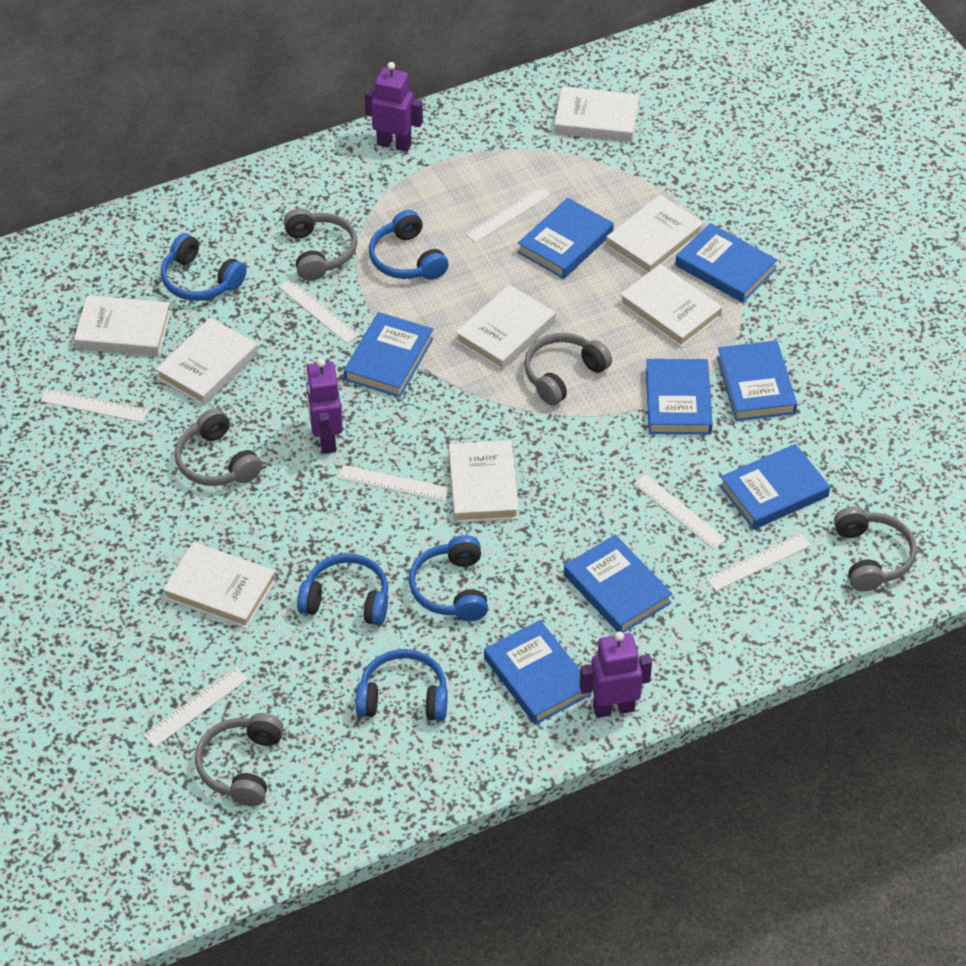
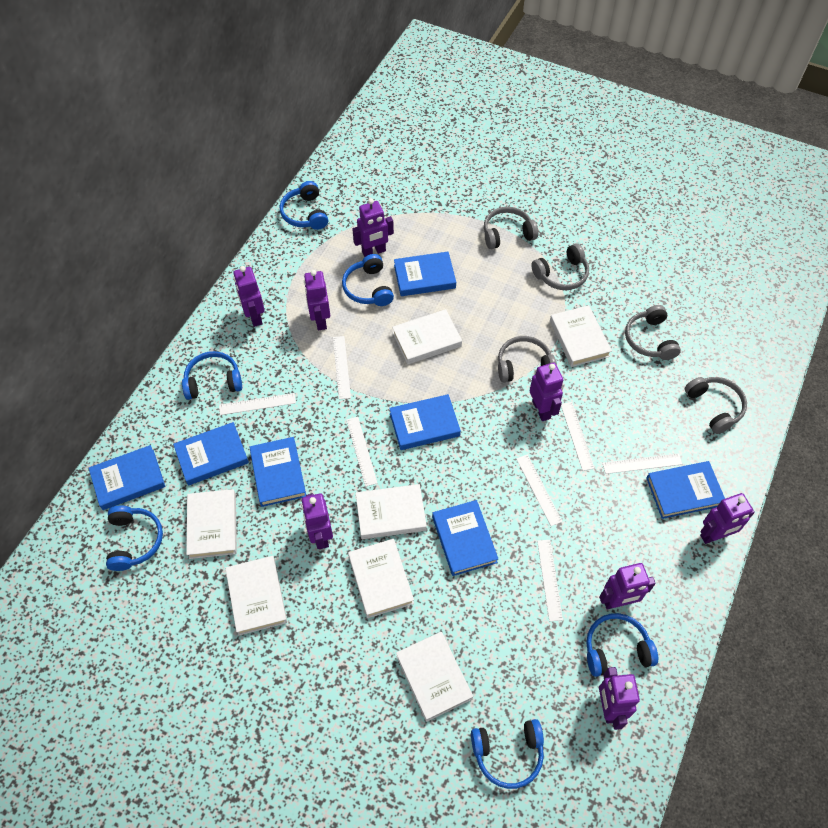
blue book: 8 -> 7
blue headphones: 5 -> 6
purple robot: 3 -> 8
white book: 8 -> 7

